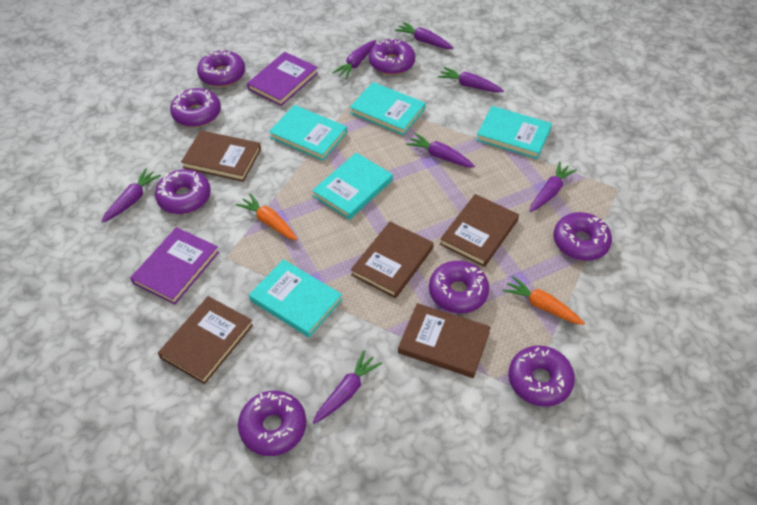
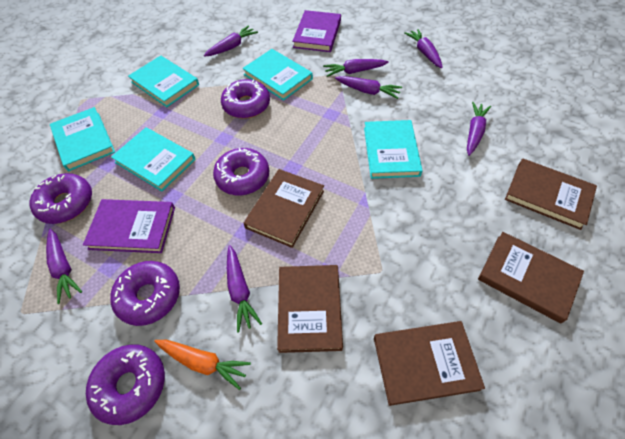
orange carrot: 2 -> 1
purple donut: 8 -> 5

